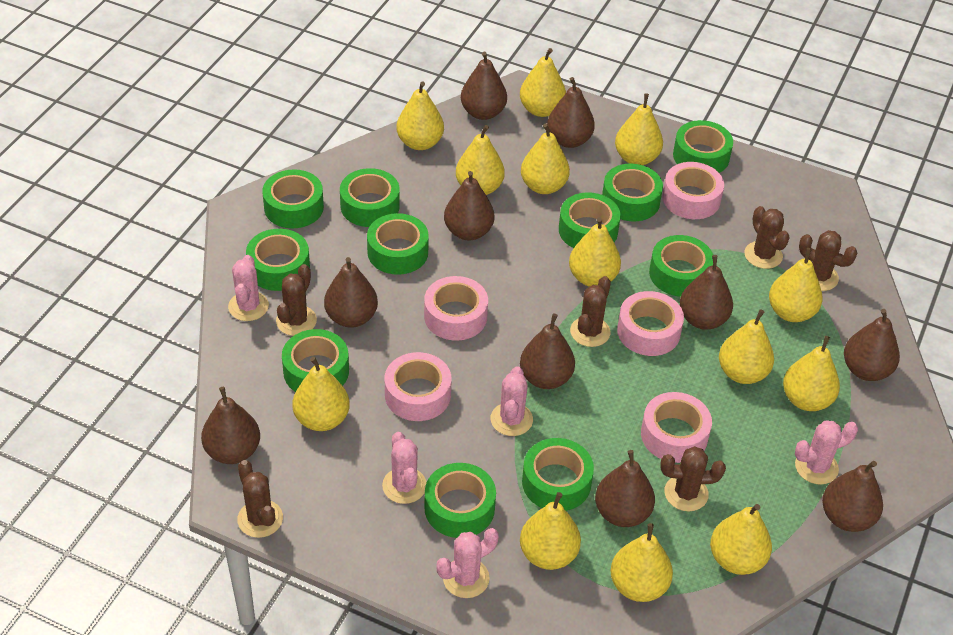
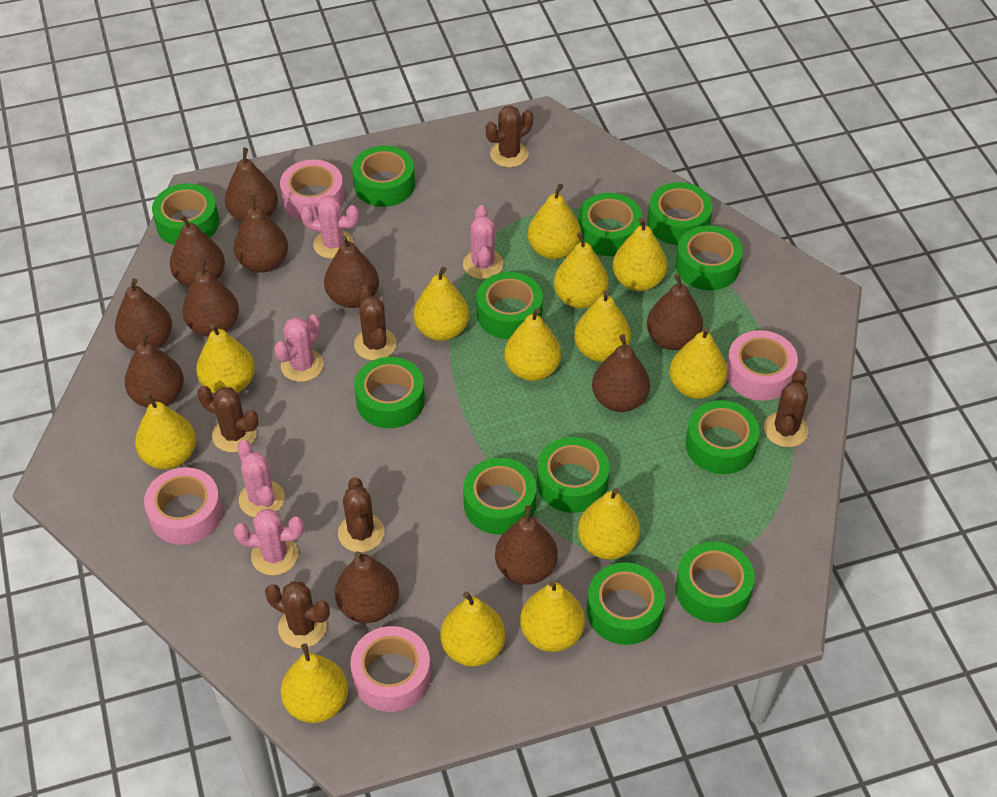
brown pear: 10 -> 11
green tape: 11 -> 12
pink tape: 5 -> 4

